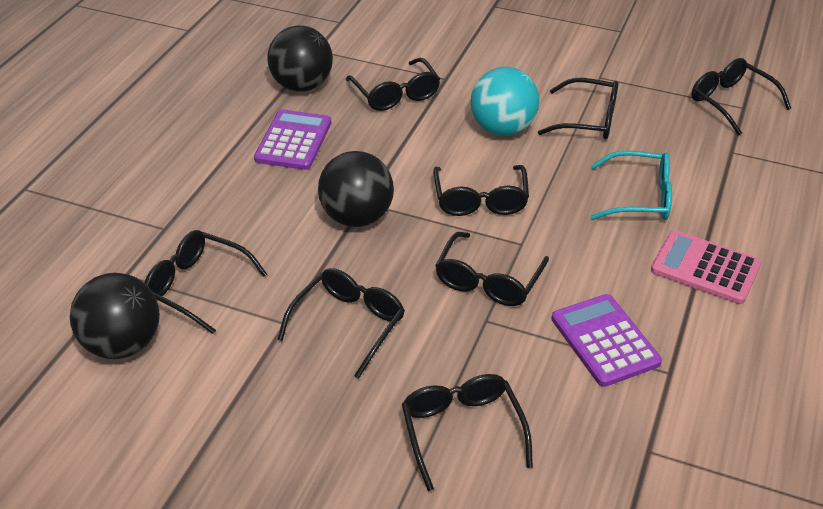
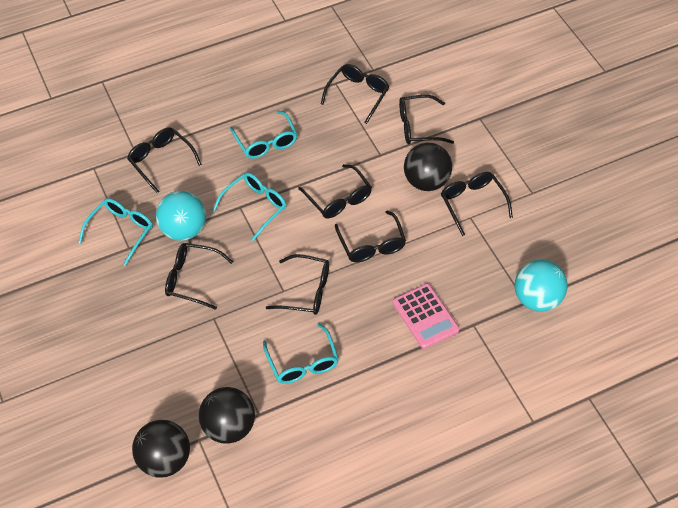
purple calculator: 2 -> 0
turquoise ball: 1 -> 2
turquoise glasses: 1 -> 4

